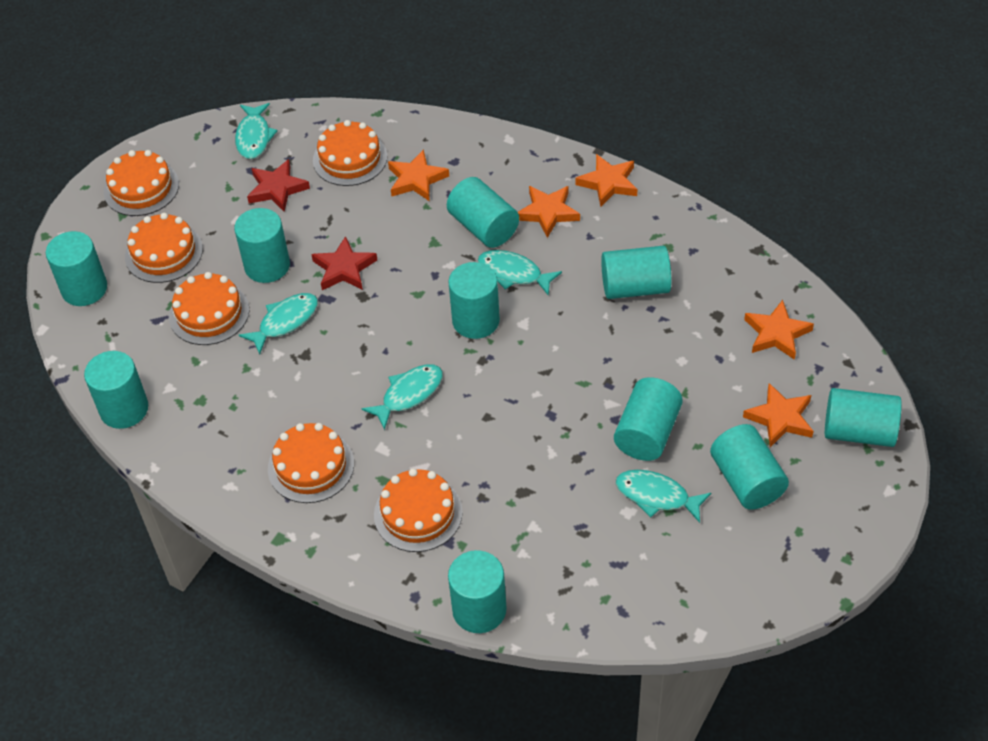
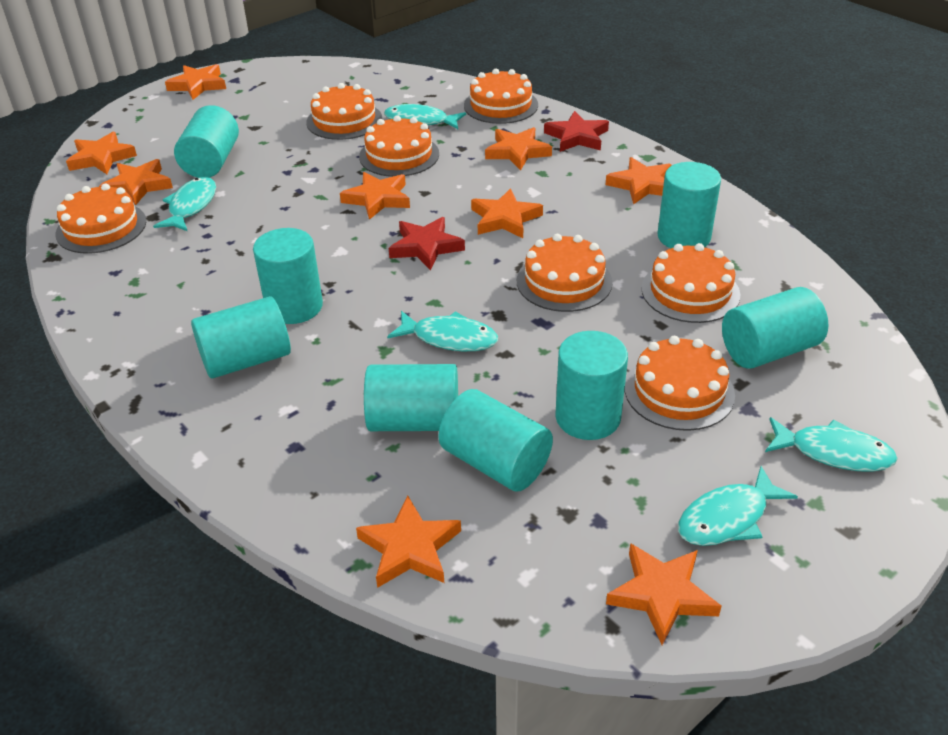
orange cake: 6 -> 7
orange star: 5 -> 9
turquoise cylinder: 10 -> 8

